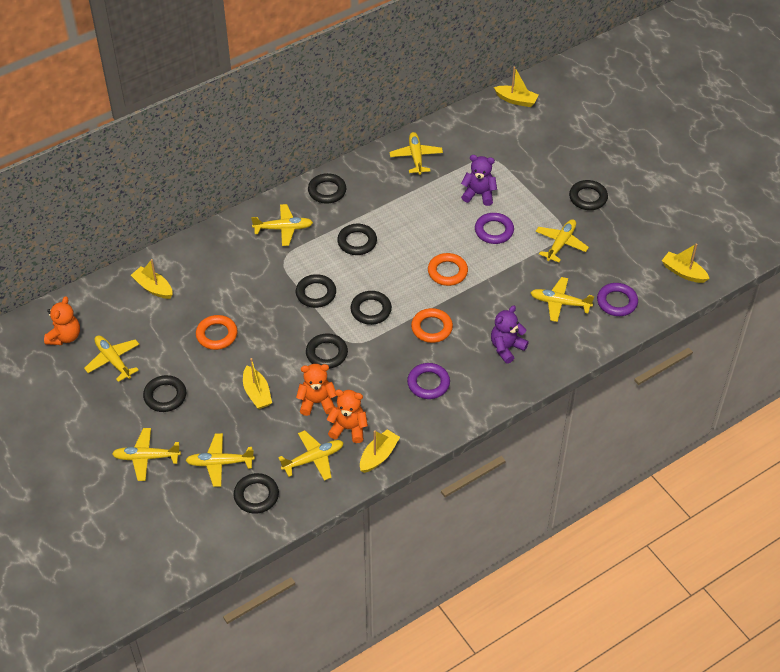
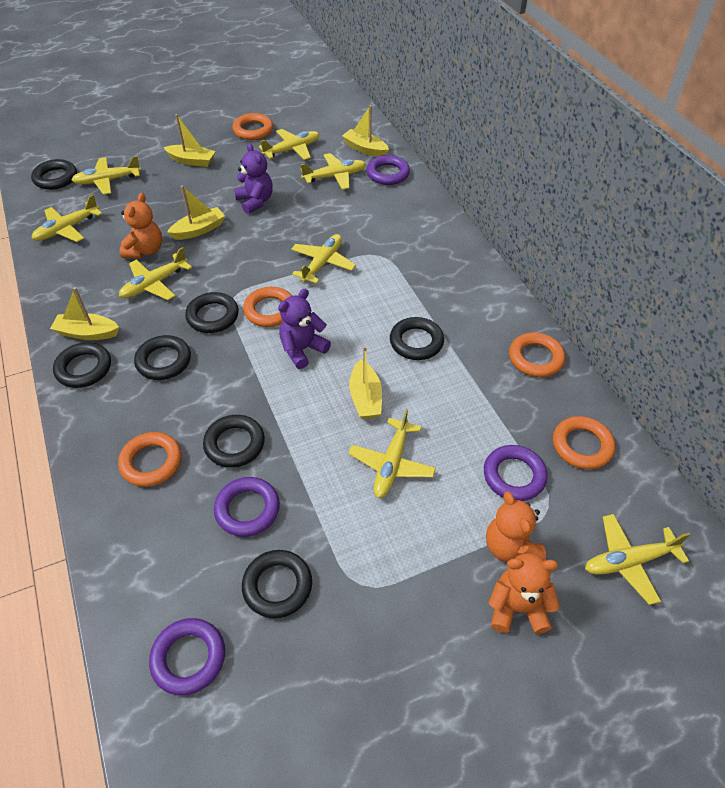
black ring: 8 -> 7
orange ring: 3 -> 5
purple ring: 3 -> 4

